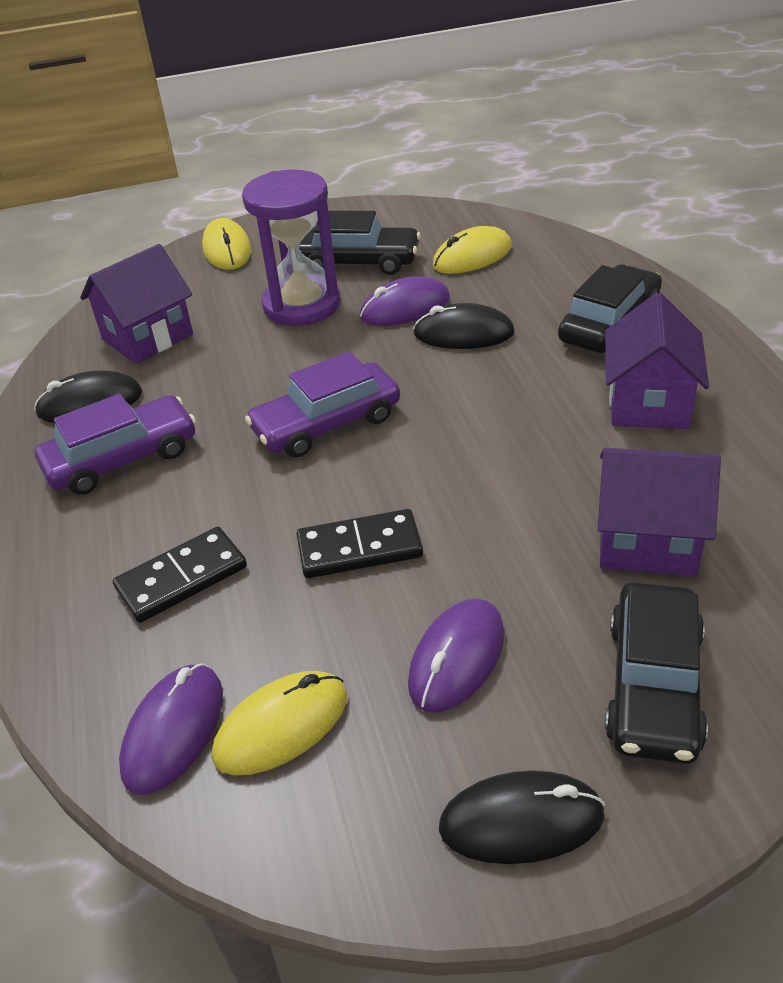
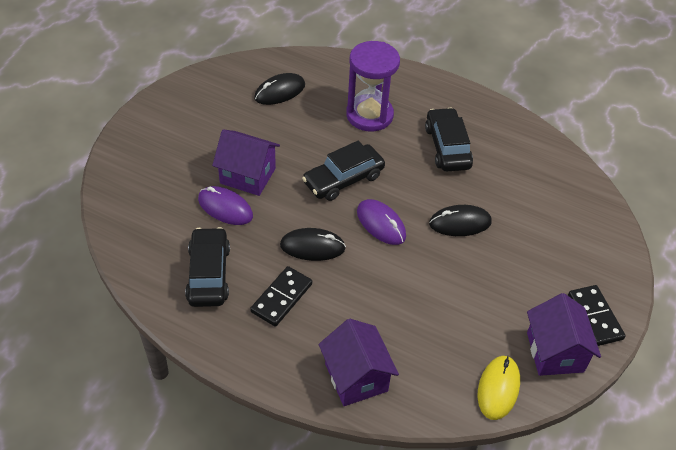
purple car: 2 -> 0
purple mouse: 3 -> 2
yellow mouse: 3 -> 1

